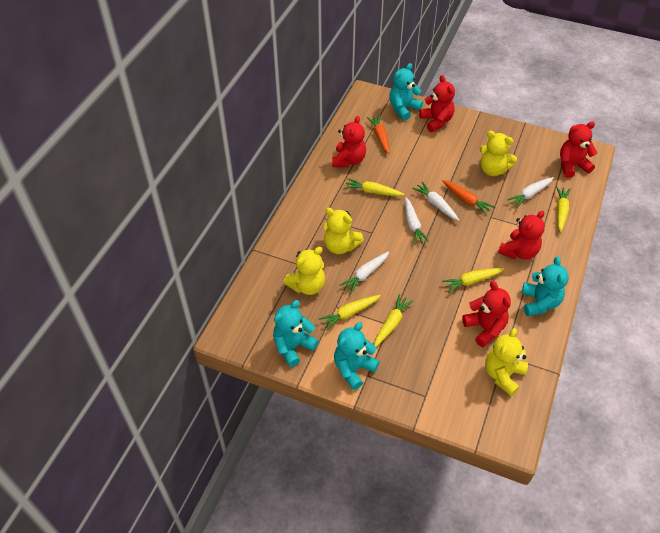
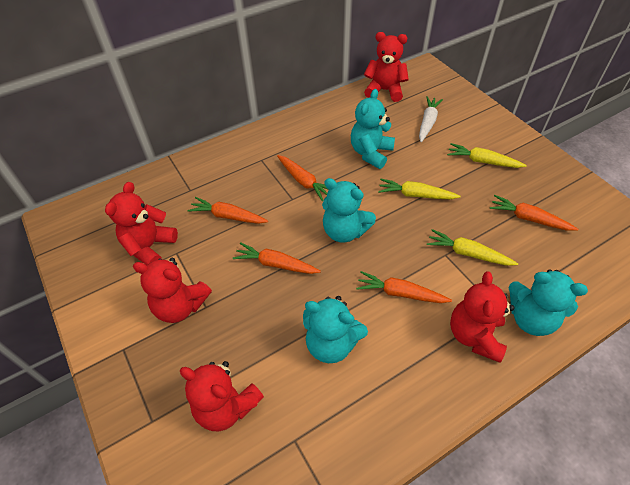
orange carrot: 2 -> 5
white carrot: 4 -> 1
yellow carrot: 5 -> 3
yellow teddy bear: 4 -> 0

